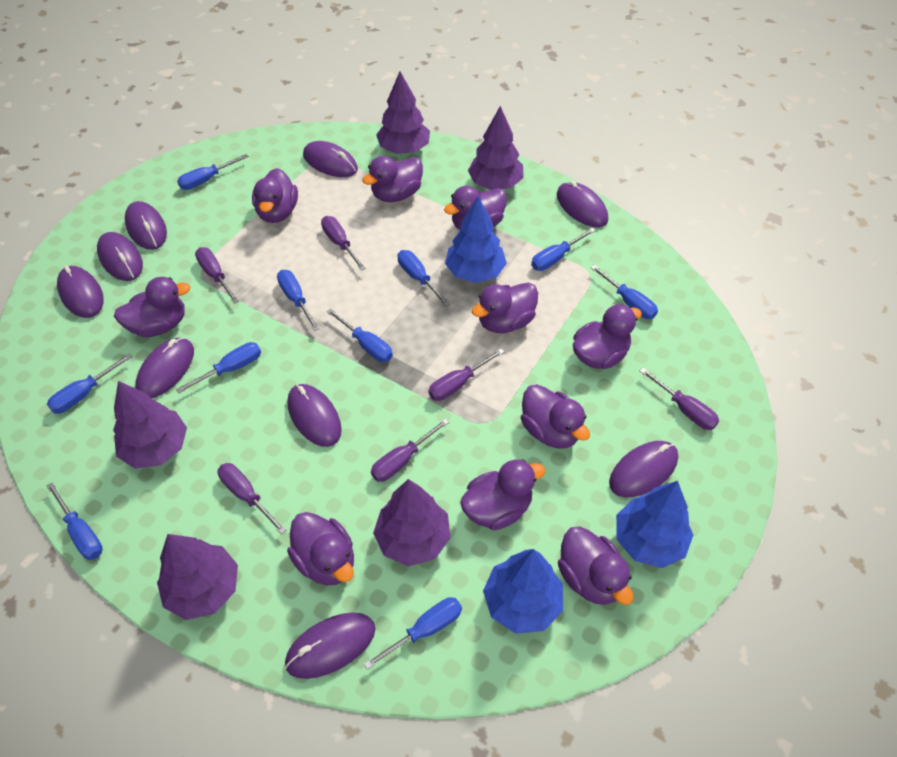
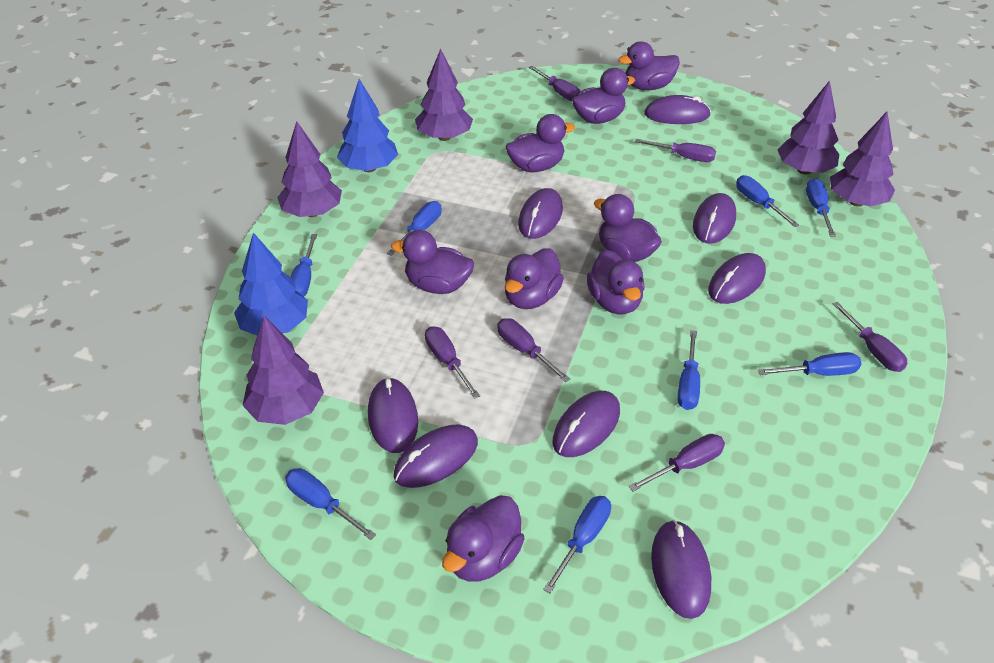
blue screwdriver: 10 -> 8
blue tree: 3 -> 2
purple duck: 10 -> 8
purple mouse: 9 -> 8

